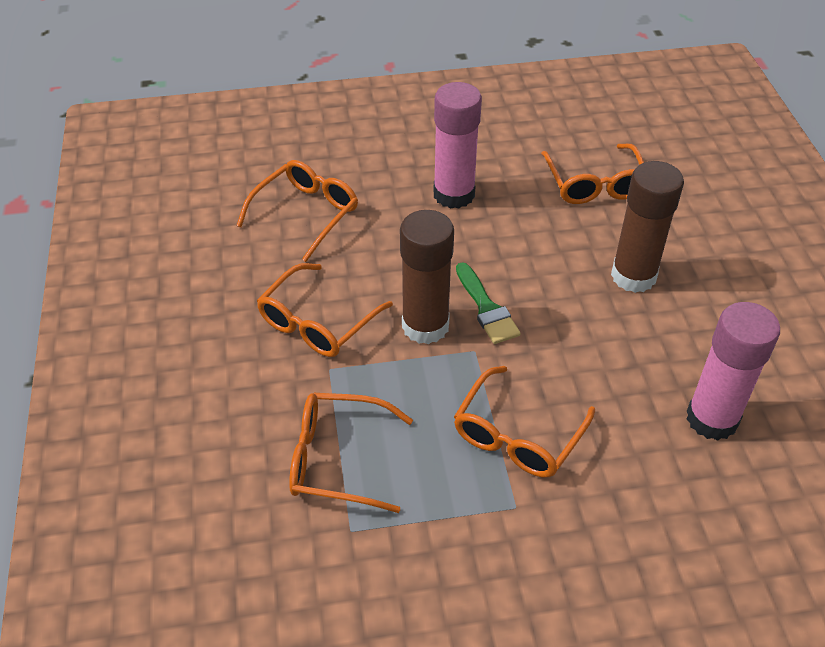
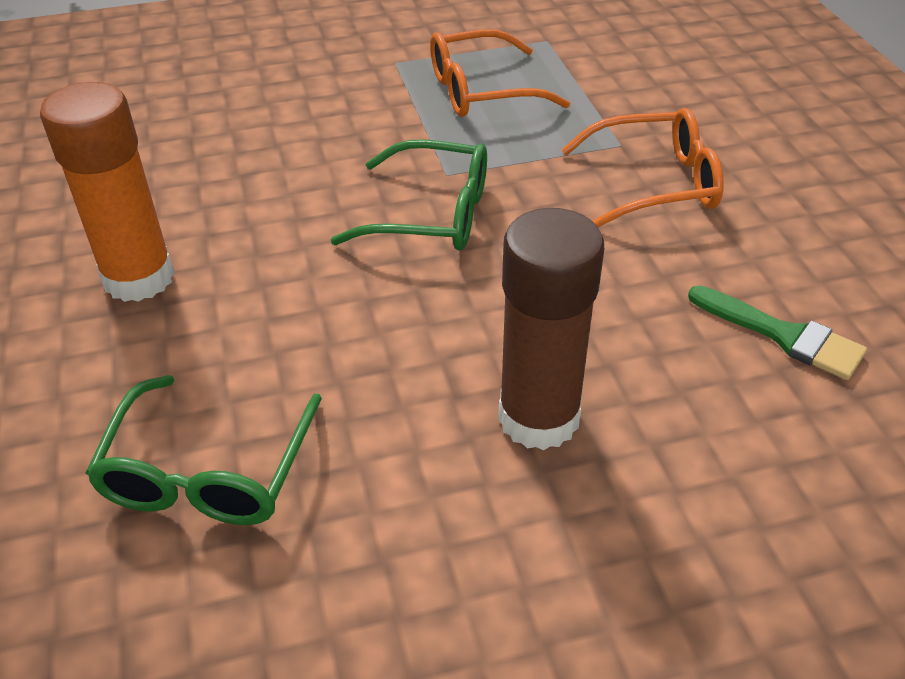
brown glue stick: 2 -> 1
green glasses: 0 -> 2
orange glasses: 5 -> 2
orange glue stick: 0 -> 1
pink glue stick: 2 -> 0

